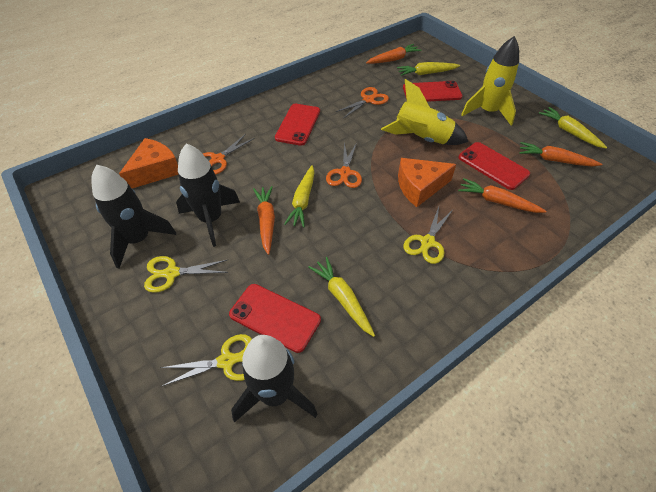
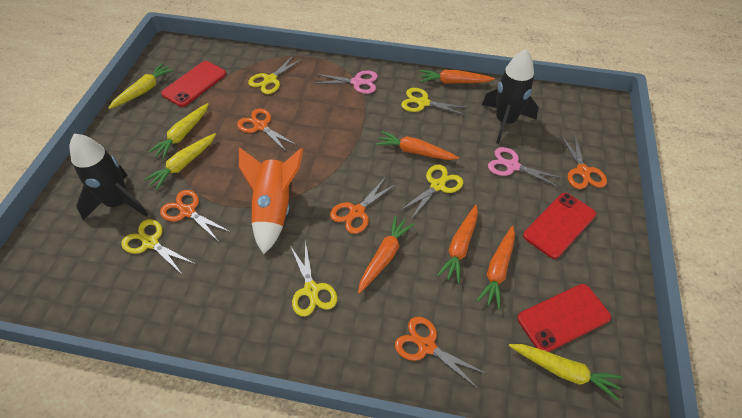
black rocket: 3 -> 2
orange carrot: 4 -> 5
orange cheese: 2 -> 0
orange rocket: 0 -> 1
orange scissors: 3 -> 5
pink scissors: 0 -> 2
red phone: 4 -> 3
yellow rocket: 2 -> 0
yellow scissors: 3 -> 5

